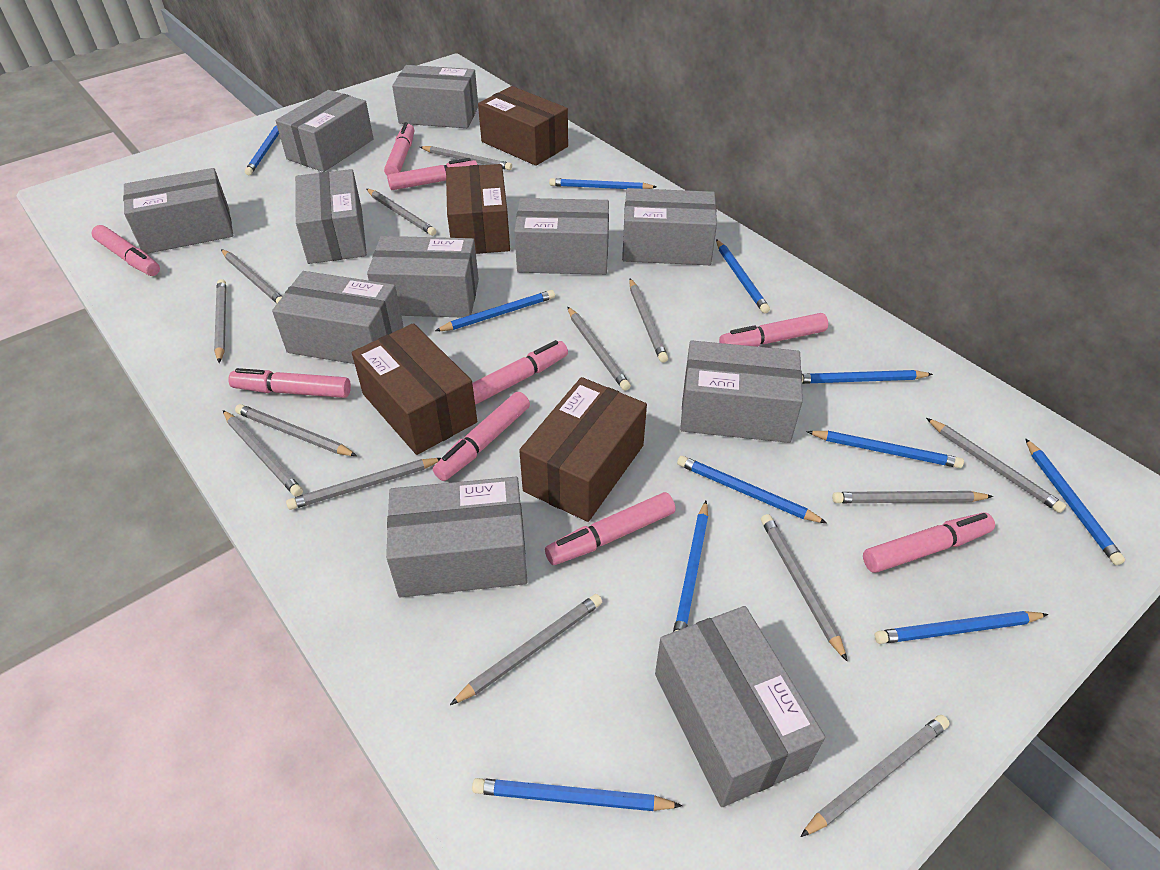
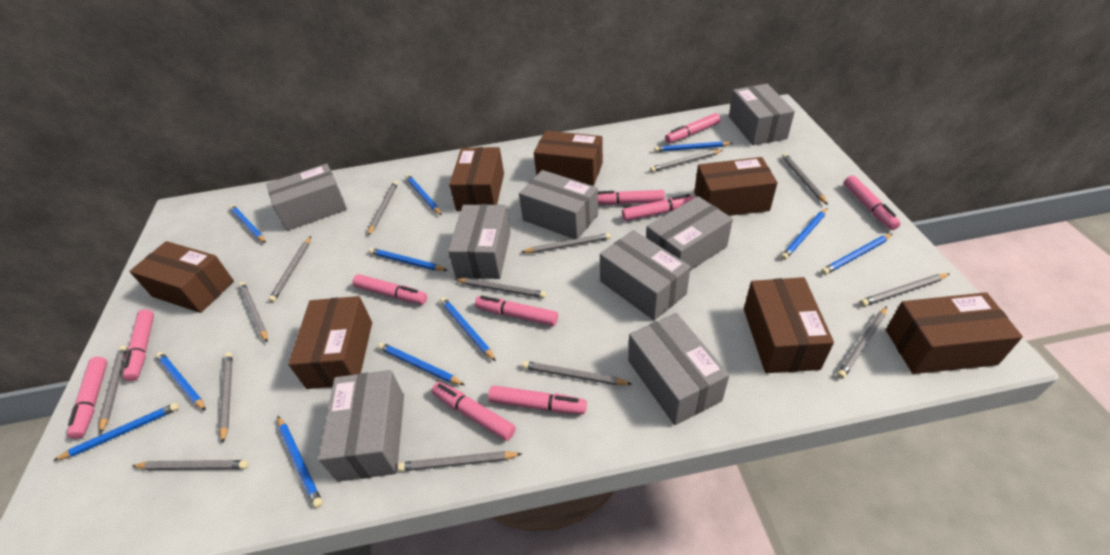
brown box: 4 -> 7
grey box: 11 -> 8
pink marker: 9 -> 10

